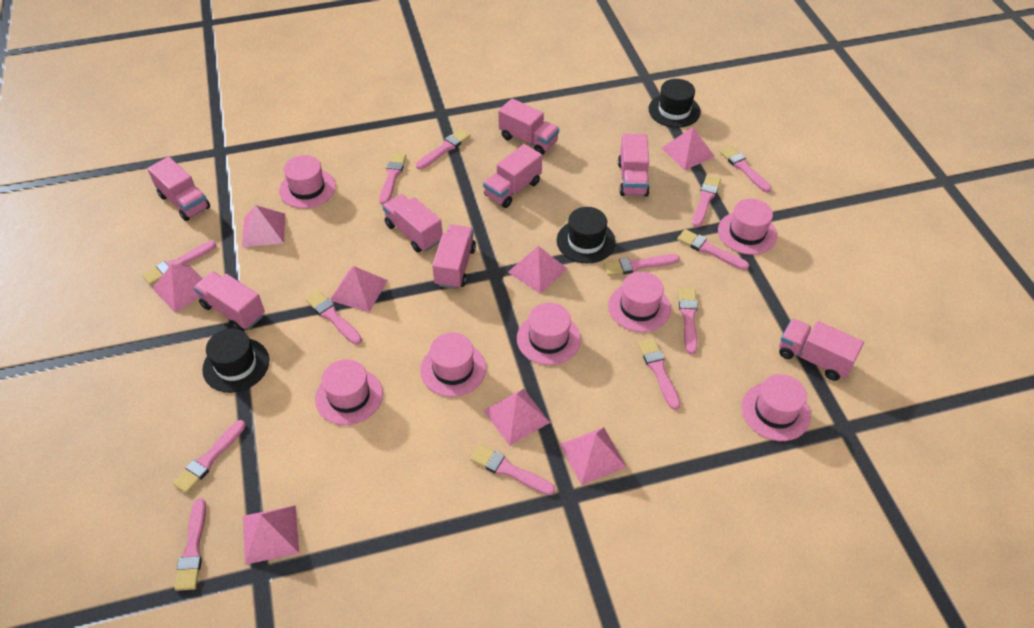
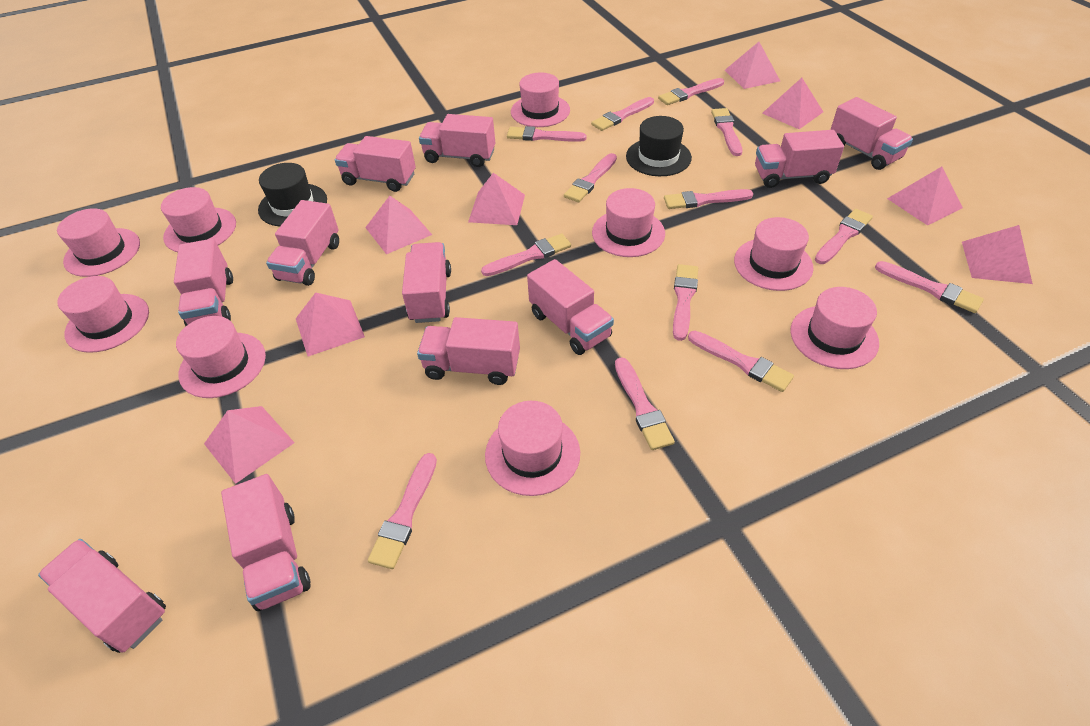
black hat: 3 -> 2
pink hat: 7 -> 9
pink truck: 8 -> 11

